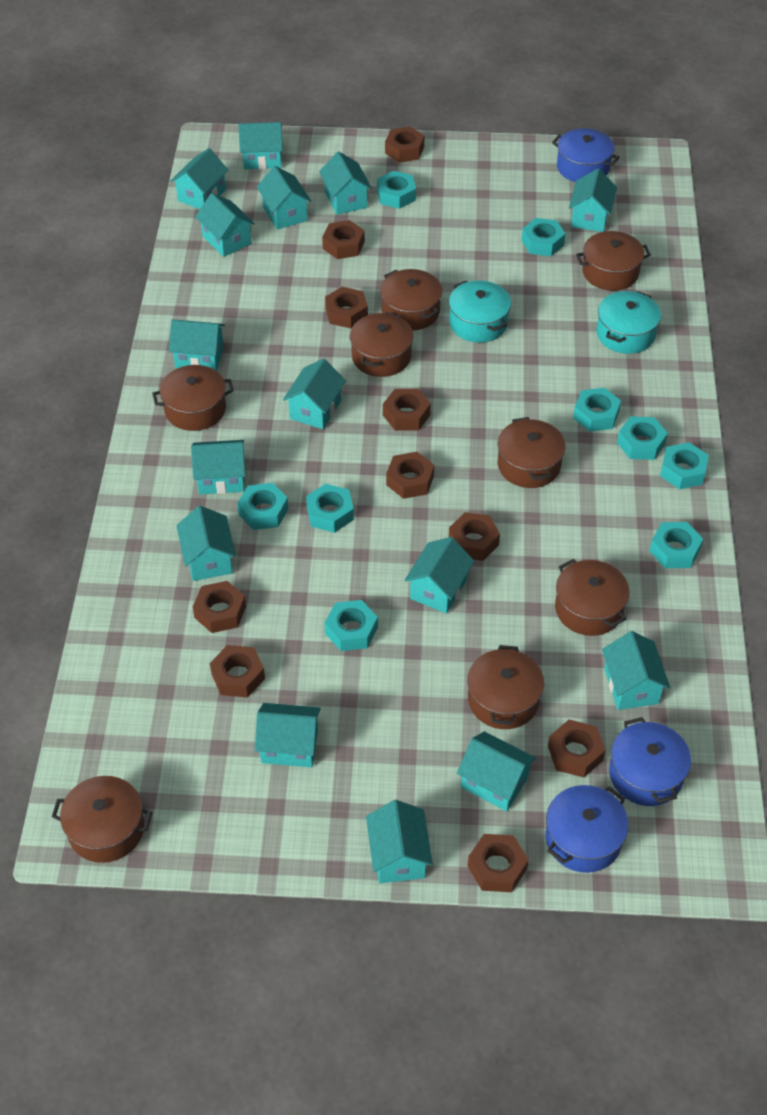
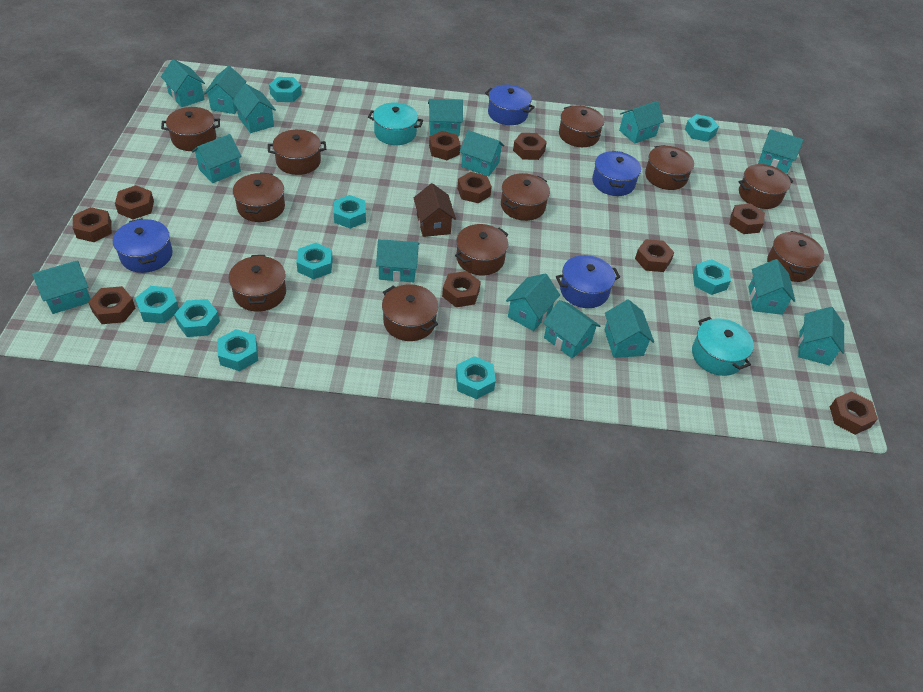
blue pot: 3 -> 4
brown house: 0 -> 1
brown pot: 8 -> 11

